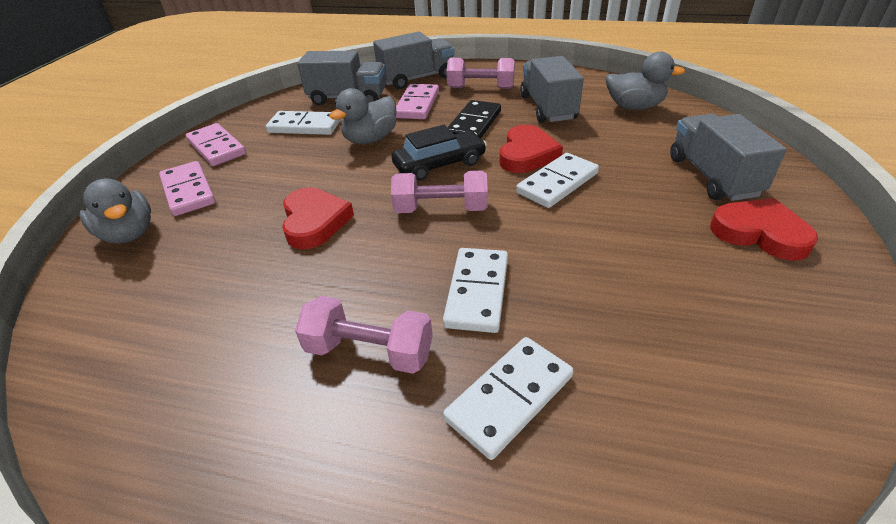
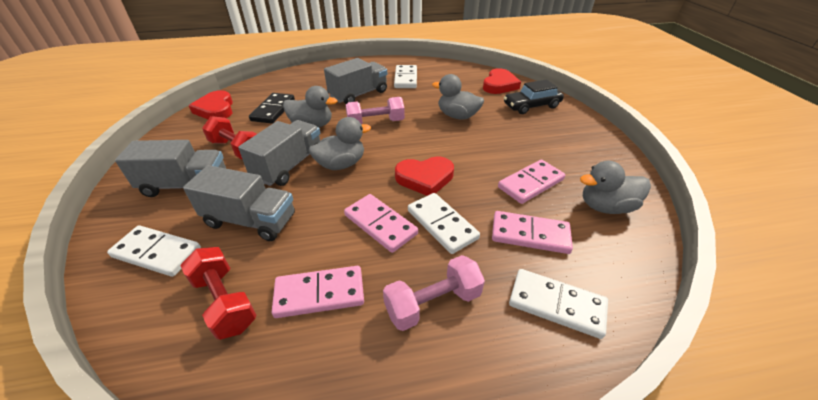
grey duck: 3 -> 4
pink domino: 3 -> 4
pink dumbbell: 3 -> 2
red dumbbell: 0 -> 2

